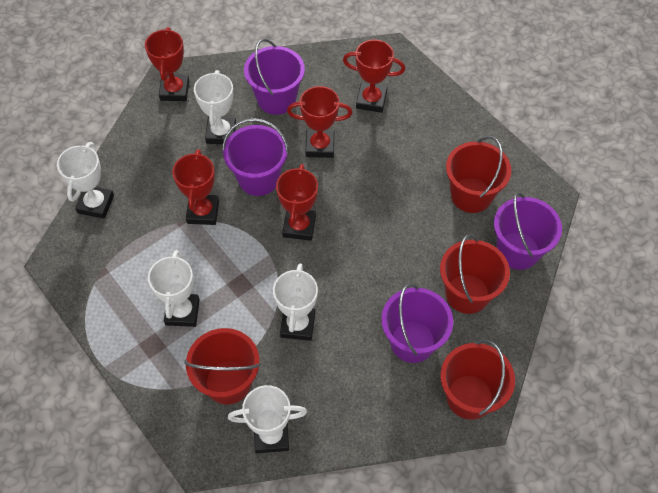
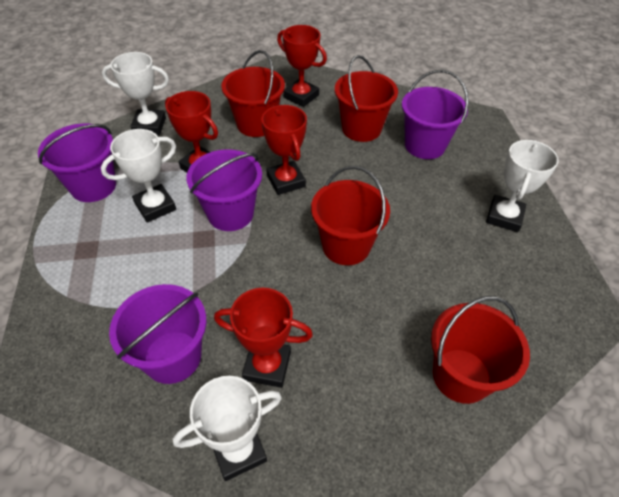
red trophy: 5 -> 4
white trophy: 5 -> 4

